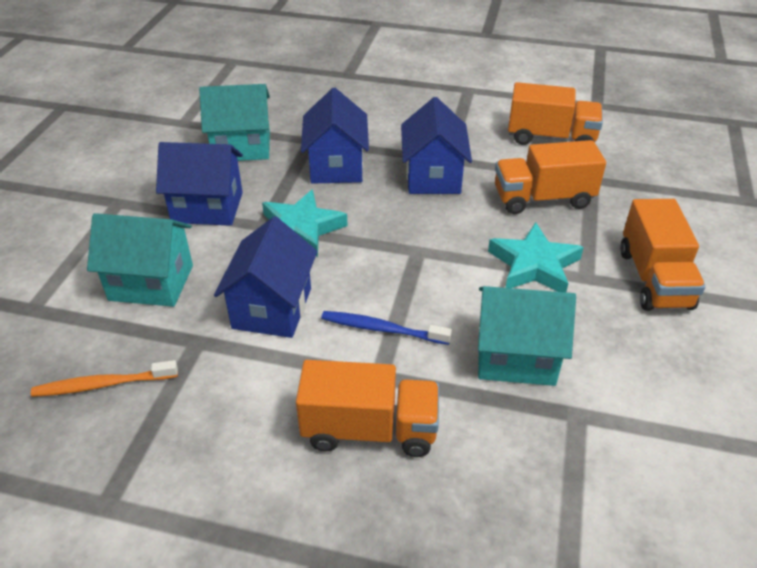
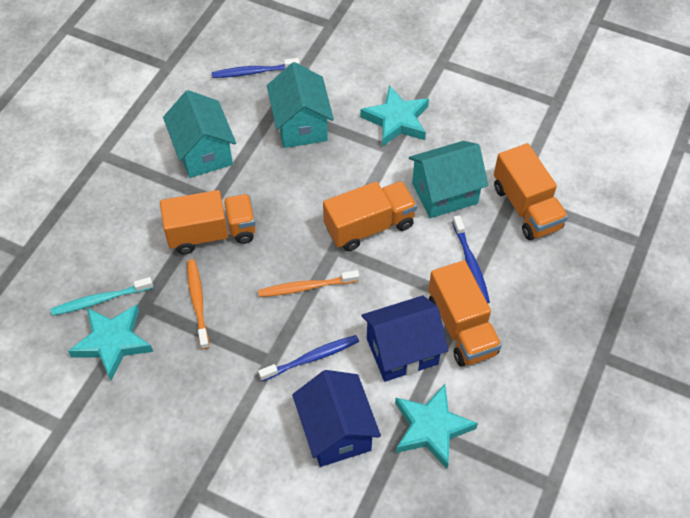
blue house: 4 -> 2
blue toothbrush: 1 -> 3
orange toothbrush: 1 -> 2
turquoise star: 2 -> 3
turquoise toothbrush: 0 -> 1

